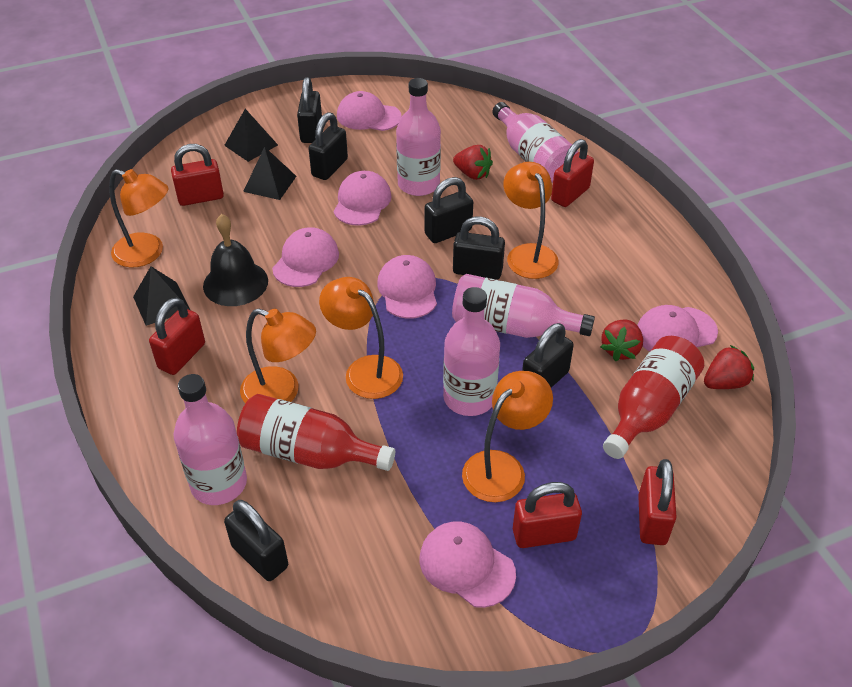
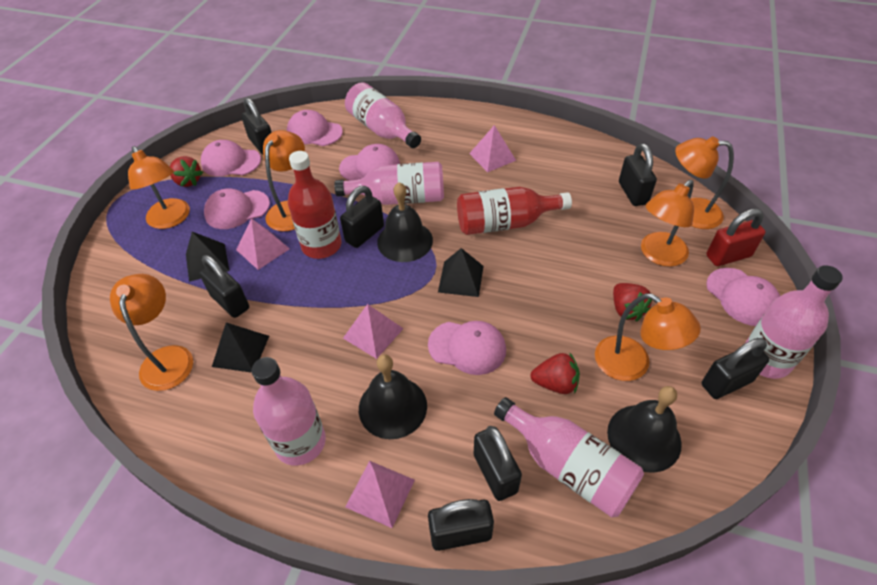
black bell: 1 -> 3
black padlock: 6 -> 7
orange lamp: 5 -> 6
pink pyramid: 0 -> 4
red padlock: 5 -> 1

